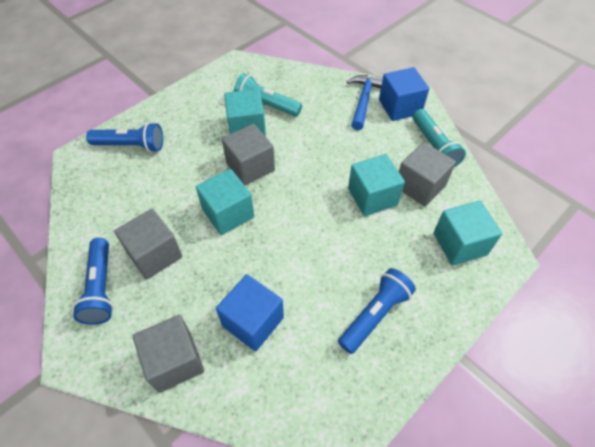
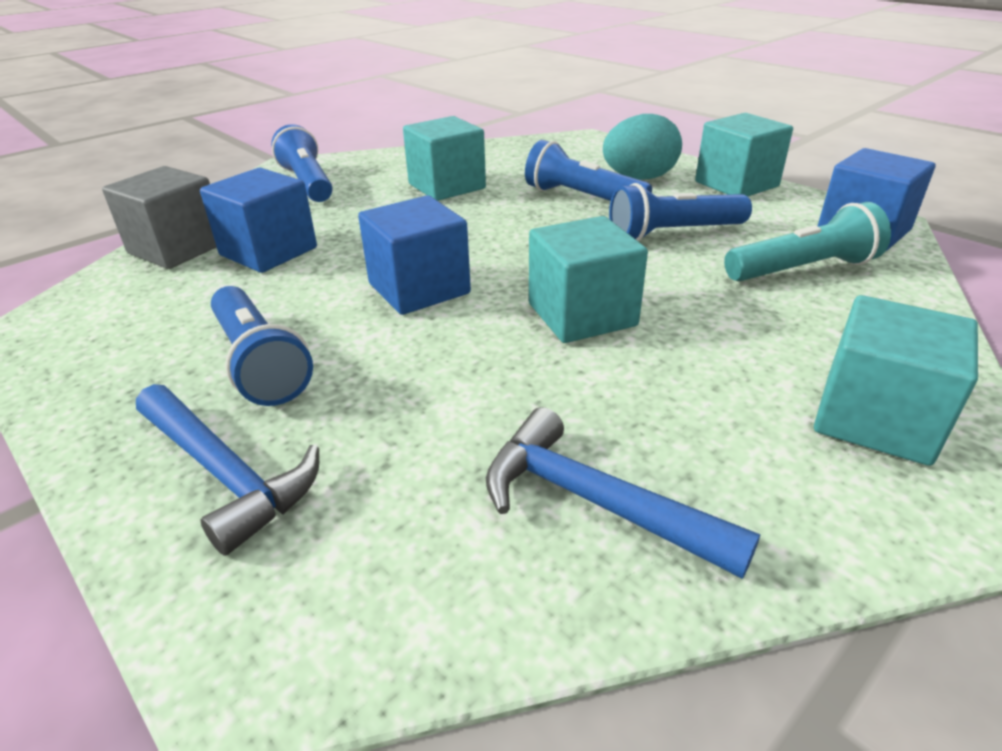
blue cube: 2 -> 3
blue flashlight: 3 -> 4
blue hammer: 1 -> 2
grey cube: 4 -> 1
turquoise egg: 0 -> 1
turquoise flashlight: 2 -> 1

